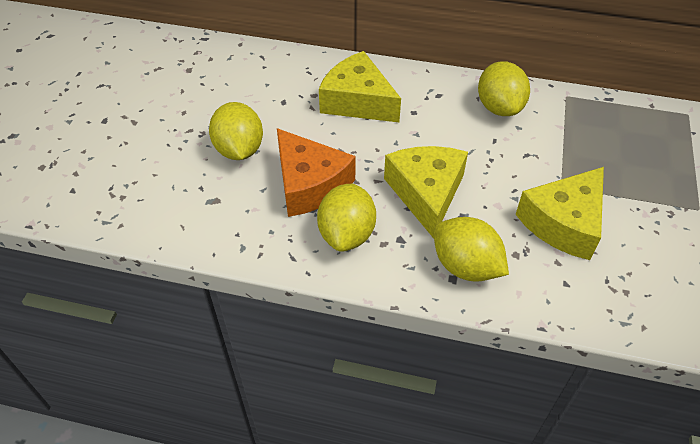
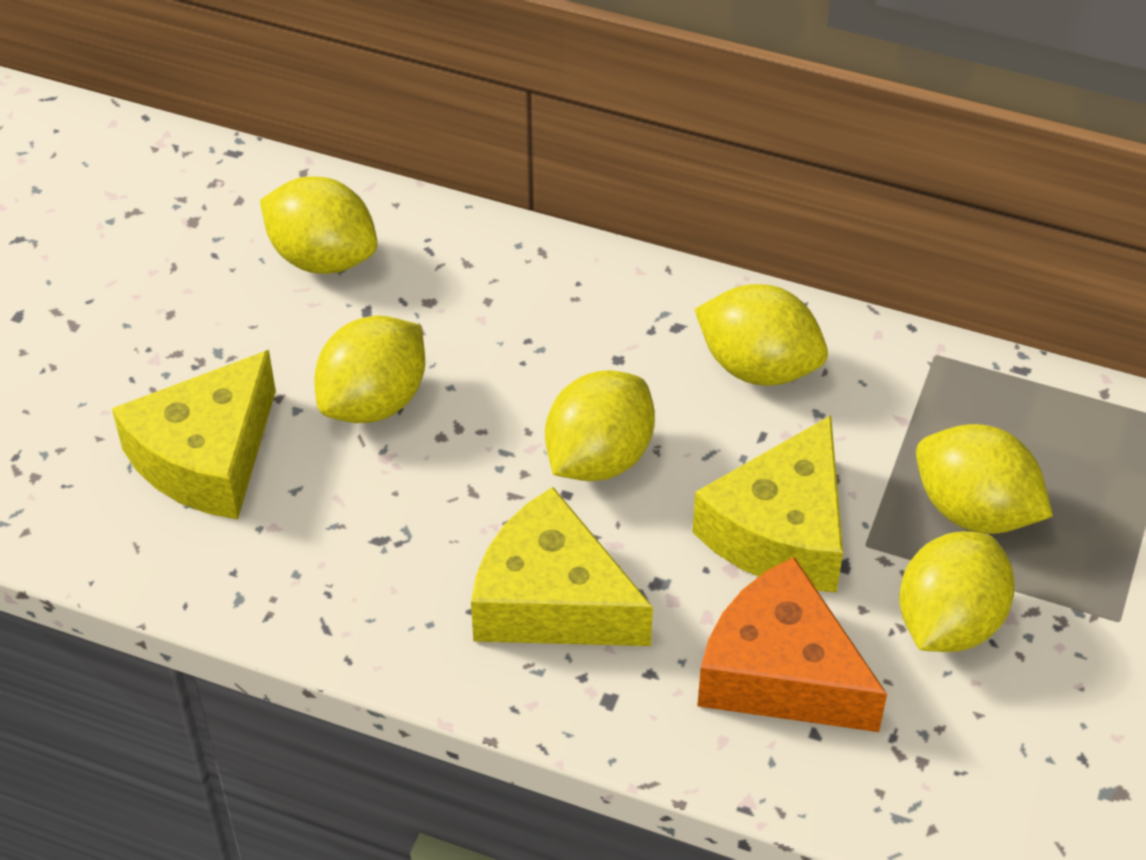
yellow lemon: 4 -> 6

